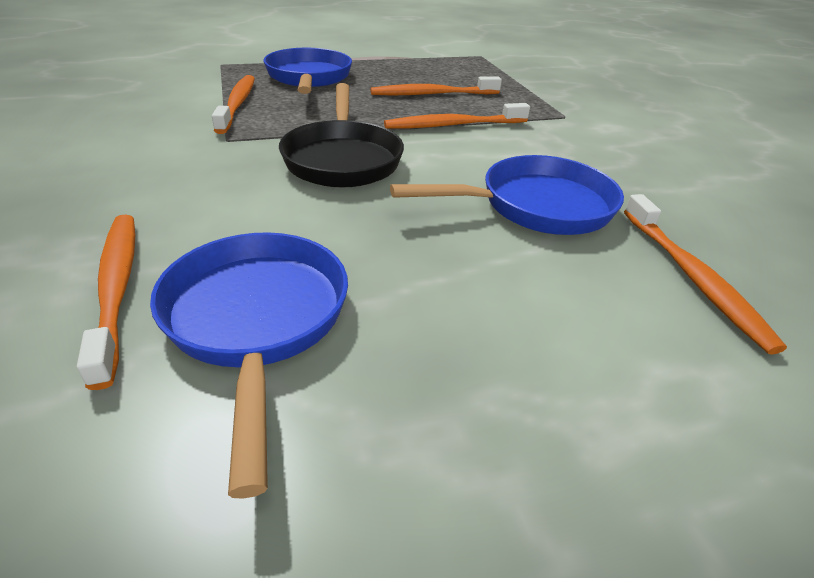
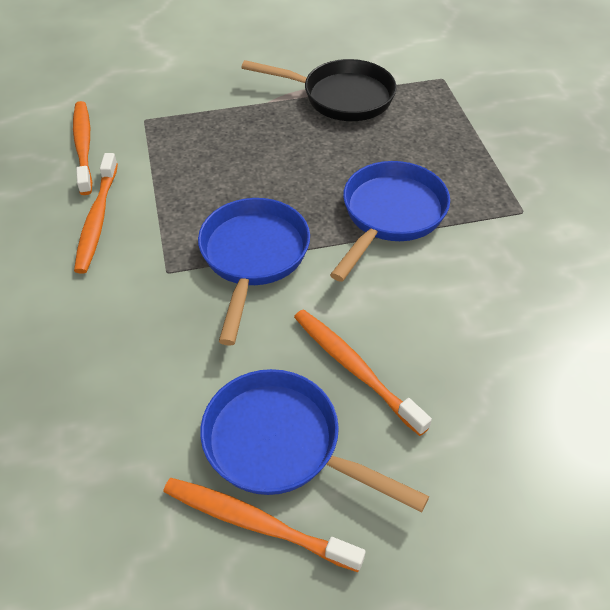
orange toothbrush: 5 -> 4

